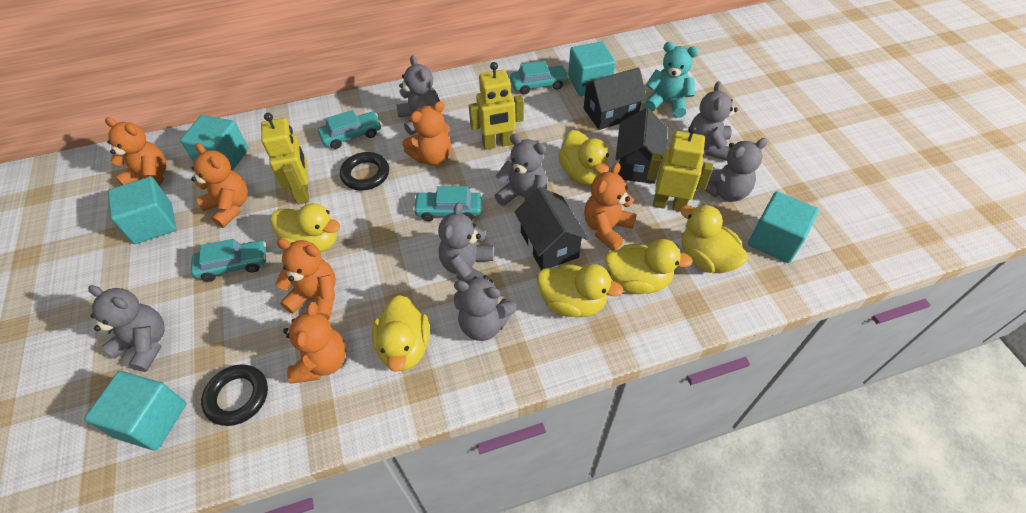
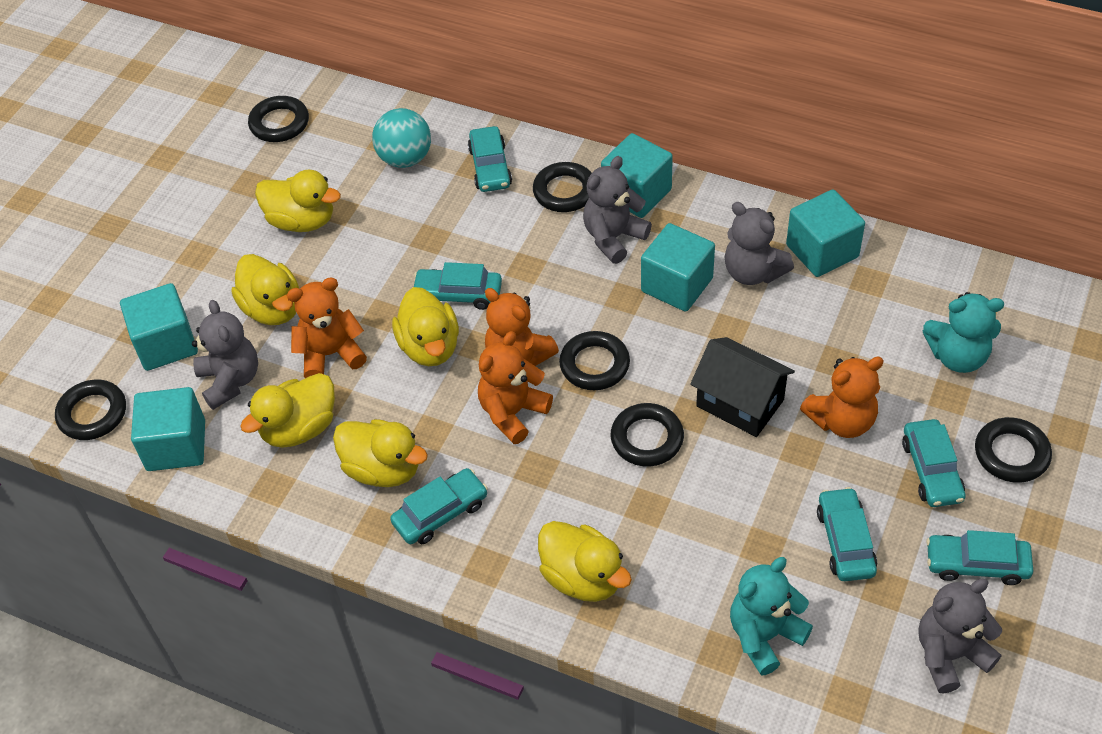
black house: 3 -> 1
black ring: 2 -> 6
grey teddy bear: 7 -> 4
orange teddy bear: 6 -> 4
turquoise ball: 0 -> 1
turquoise car: 4 -> 6
turquoise teddy bear: 1 -> 2
yellow robot: 3 -> 0

